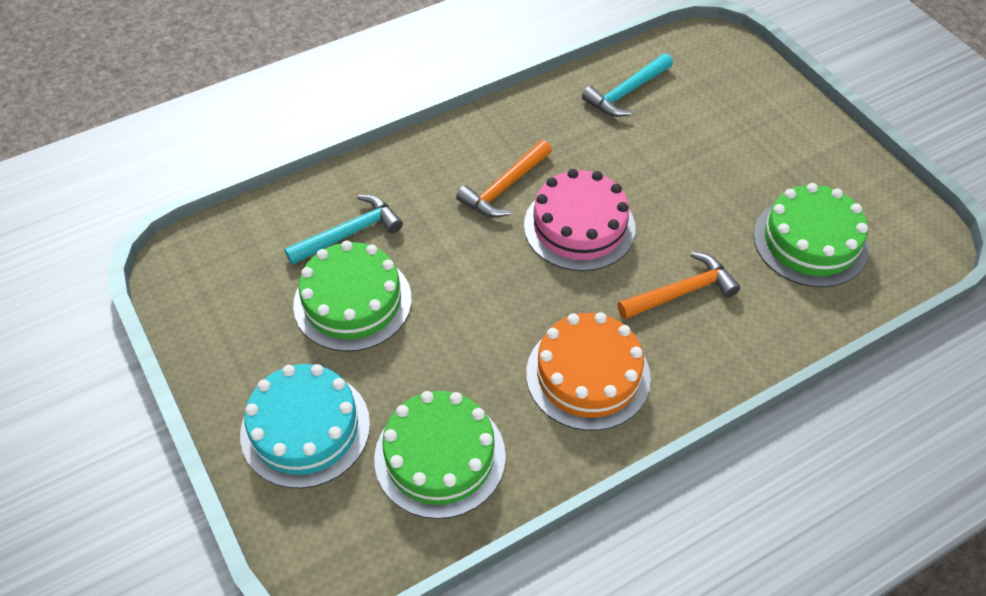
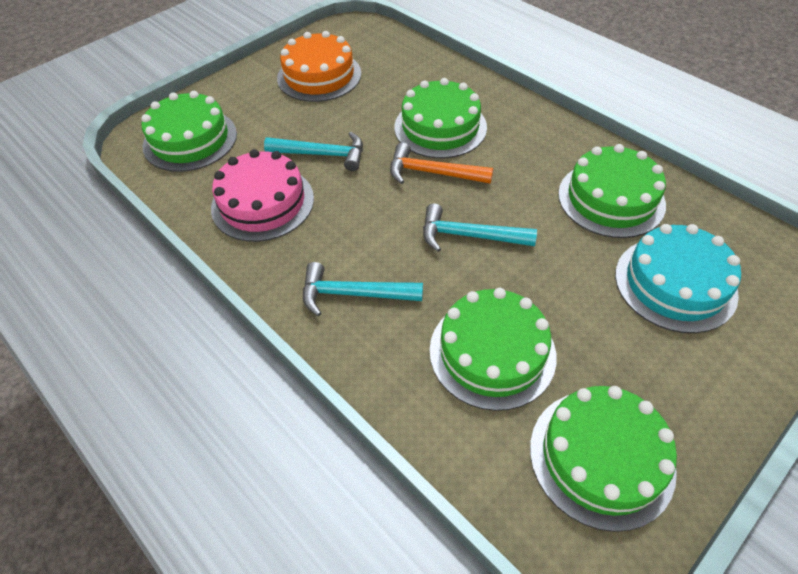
green cake: 3 -> 5
orange hammer: 2 -> 1
turquoise hammer: 2 -> 3

